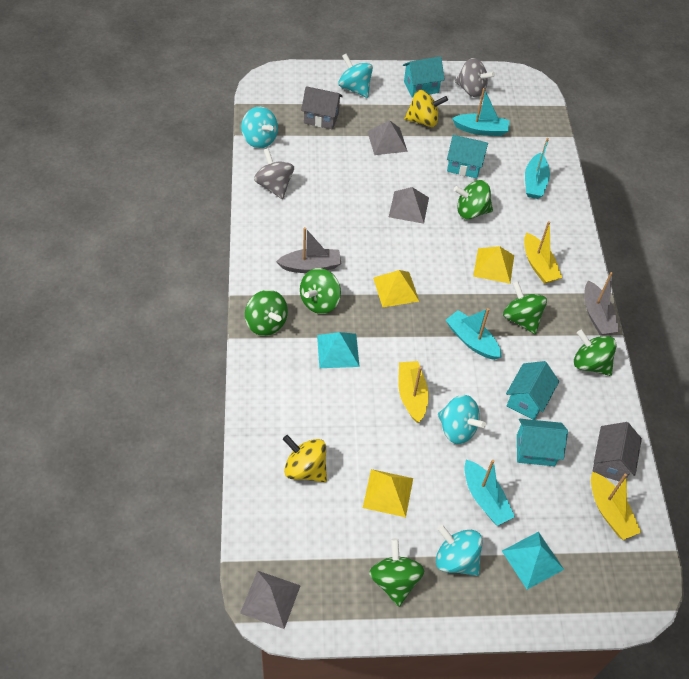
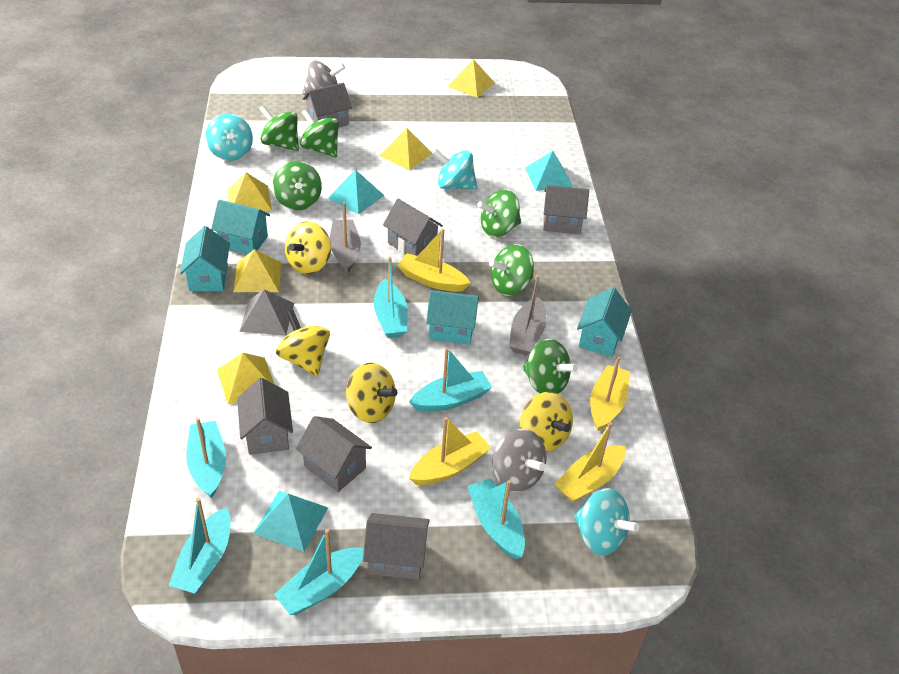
grey house: 2 -> 6
grey pyramid: 3 -> 1
turquoise boat: 4 -> 6
turquoise pyramid: 2 -> 3
turquoise spinning top: 4 -> 3
yellow boat: 3 -> 4
yellow pyramid: 3 -> 5
yellow spinning top: 2 -> 4

